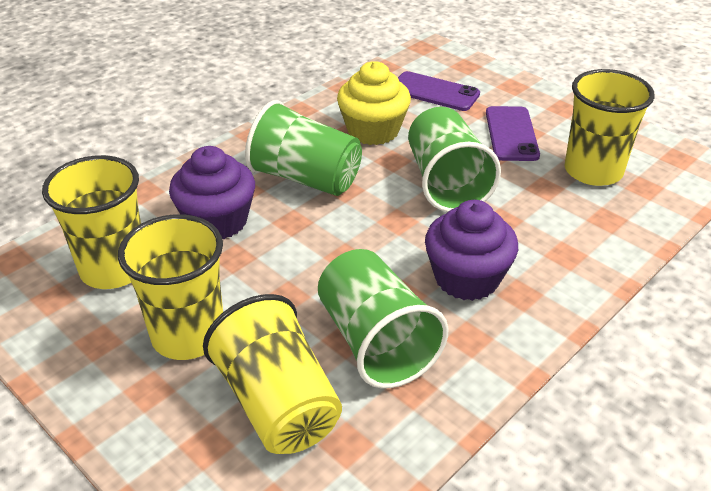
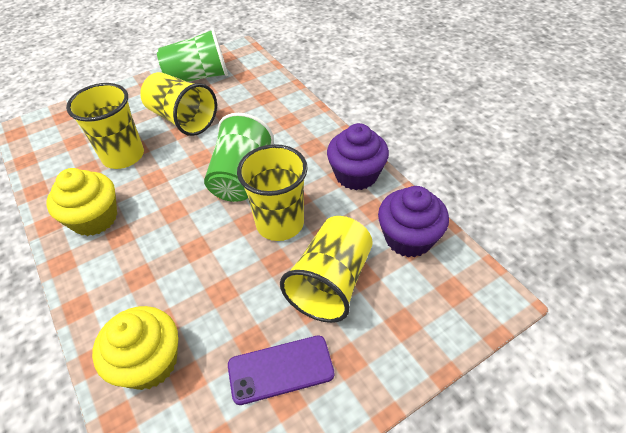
green cup: 3 -> 2
purple phone: 2 -> 1
yellow cupcake: 1 -> 2

